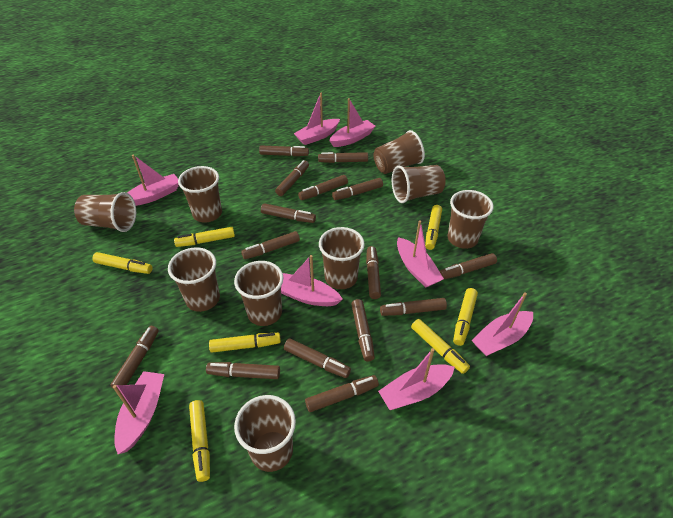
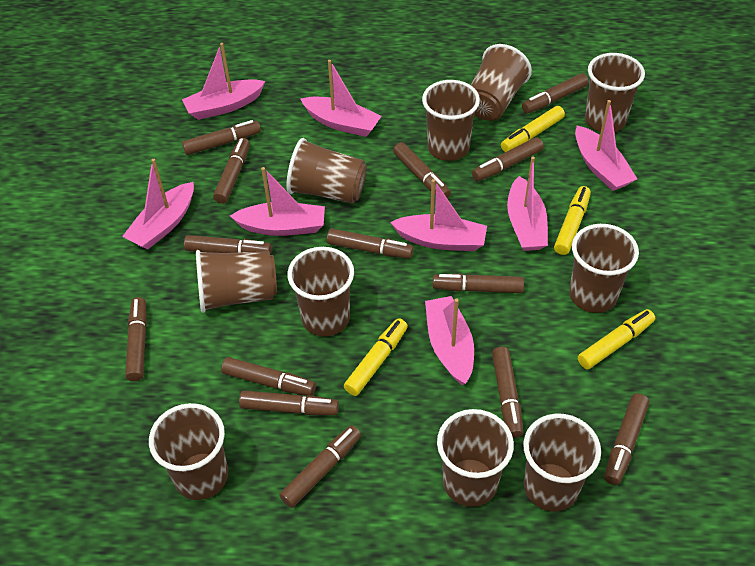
brown cup: 9 -> 10
brown marker: 15 -> 14
yellow marker: 7 -> 4

